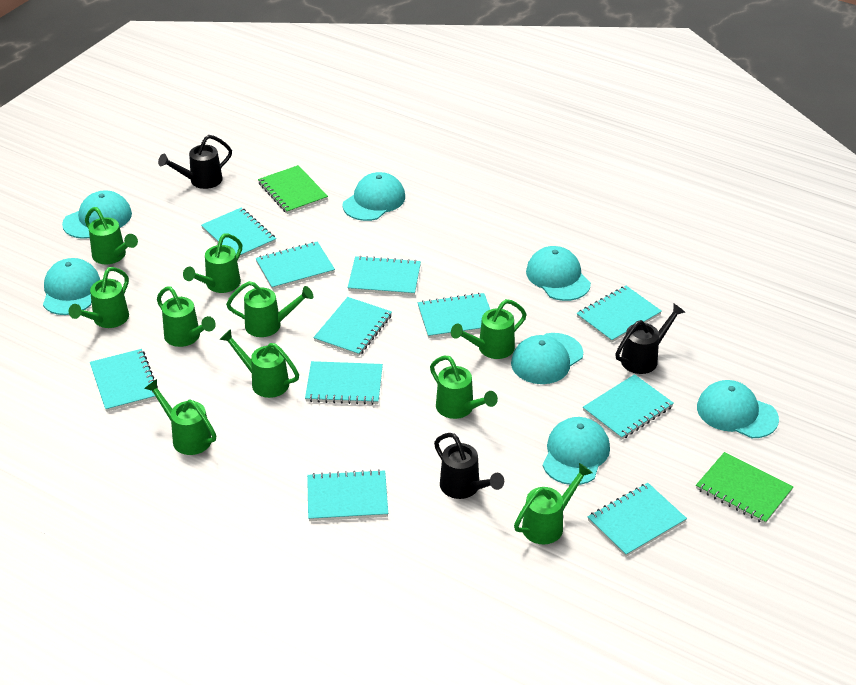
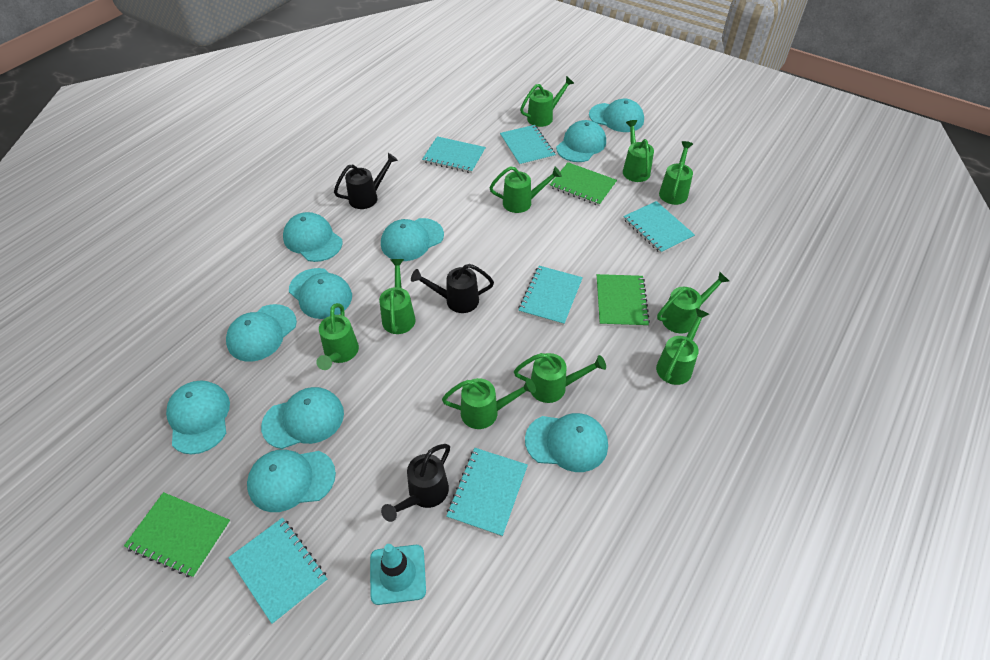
green notebook: 2 -> 3
turquoise cap: 7 -> 10
turquoise notebook: 11 -> 6
turquoise traffic cone: 0 -> 1

